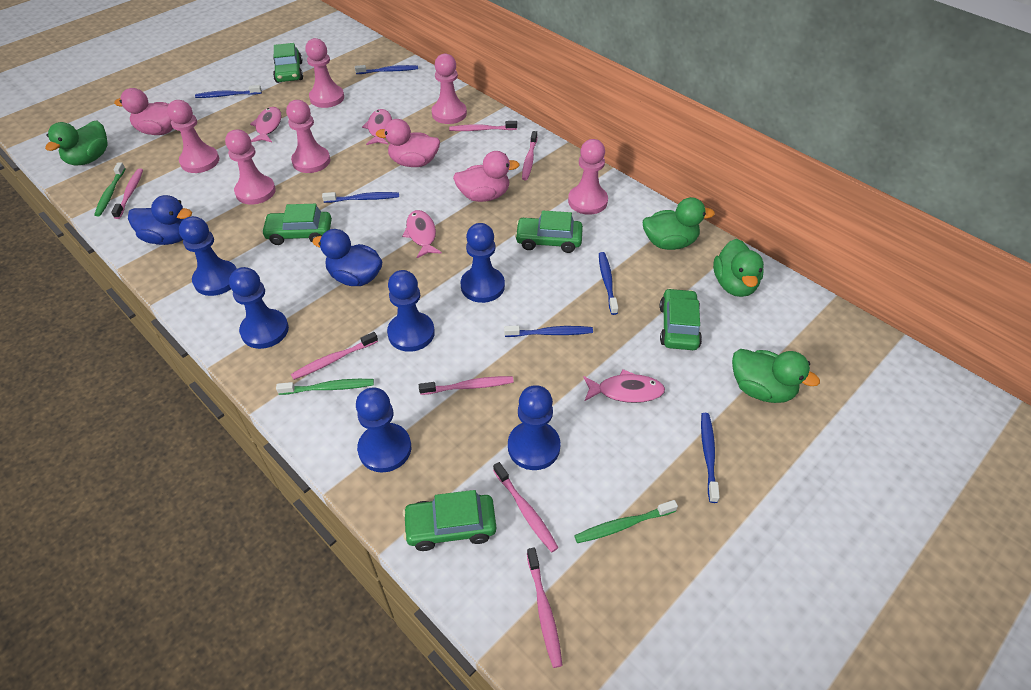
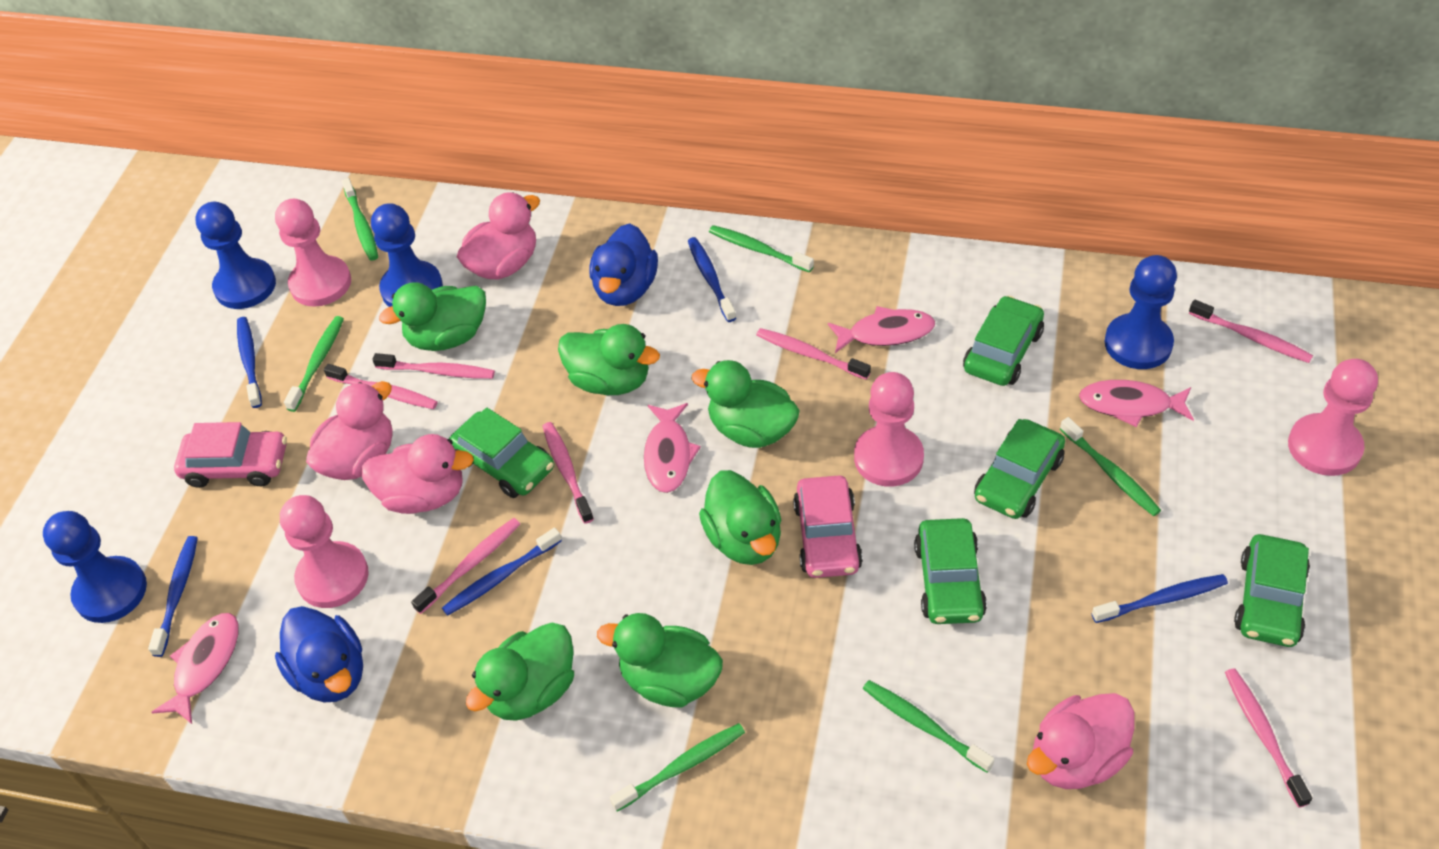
blue pawn: 6 -> 4
blue toothbrush: 6 -> 5
green duck: 4 -> 6
green toothbrush: 3 -> 6
pink car: 0 -> 2
pink duck: 3 -> 4
pink pawn: 6 -> 4

